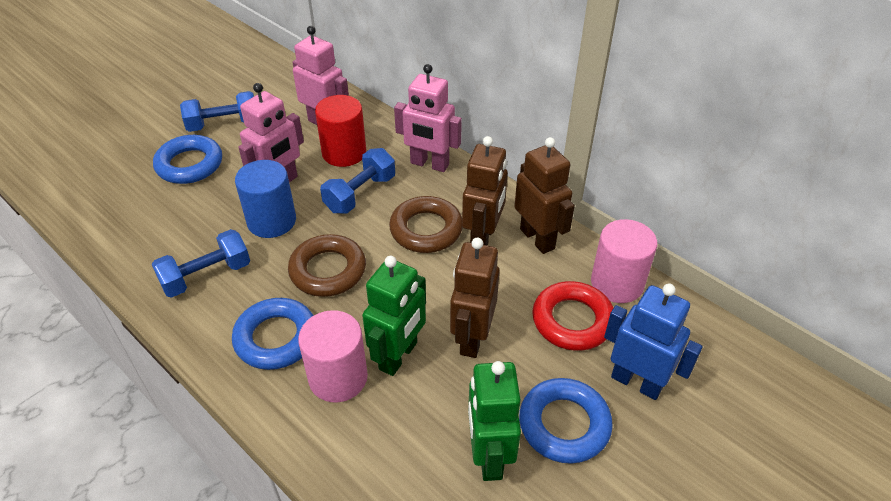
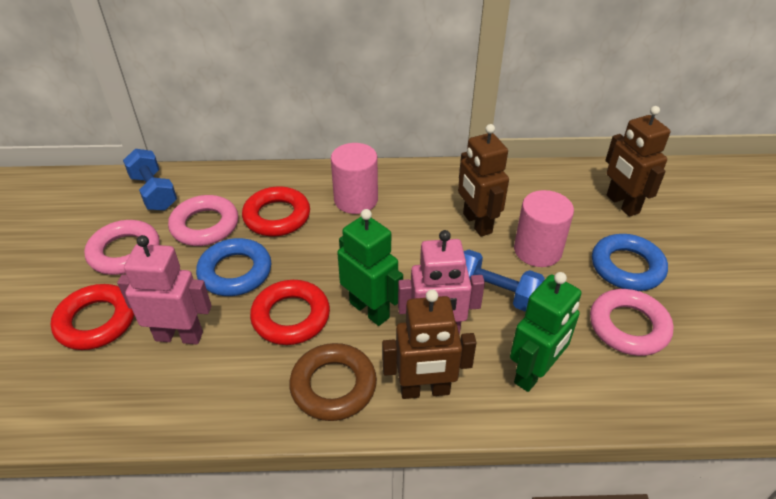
blue cylinder: 1 -> 0
blue dumbbell: 3 -> 2
blue ring: 3 -> 2
blue robot: 1 -> 0
brown ring: 2 -> 1
pink ring: 0 -> 3
pink robot: 3 -> 2
red cylinder: 1 -> 0
red ring: 1 -> 3

